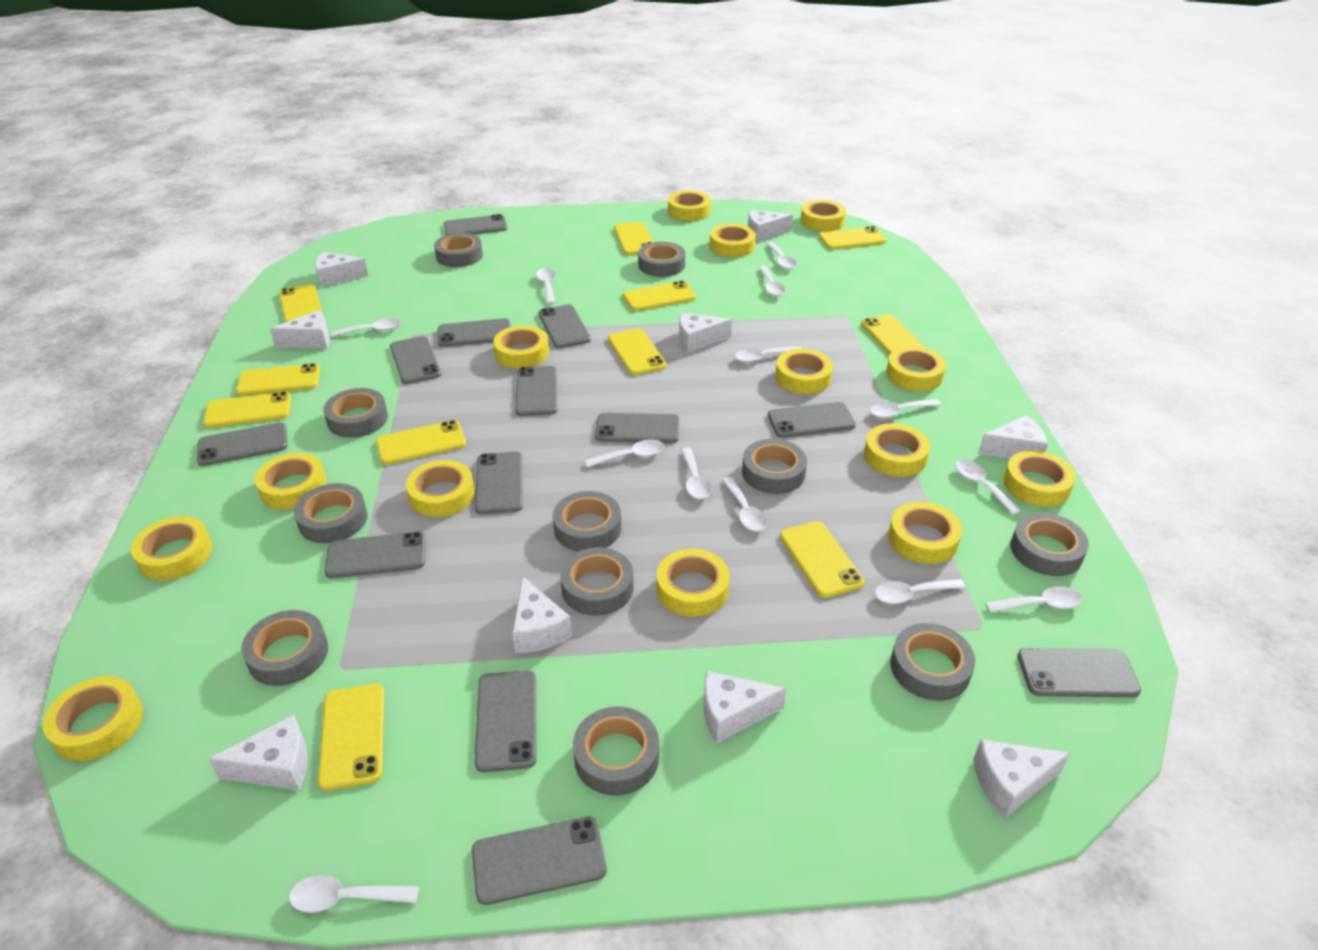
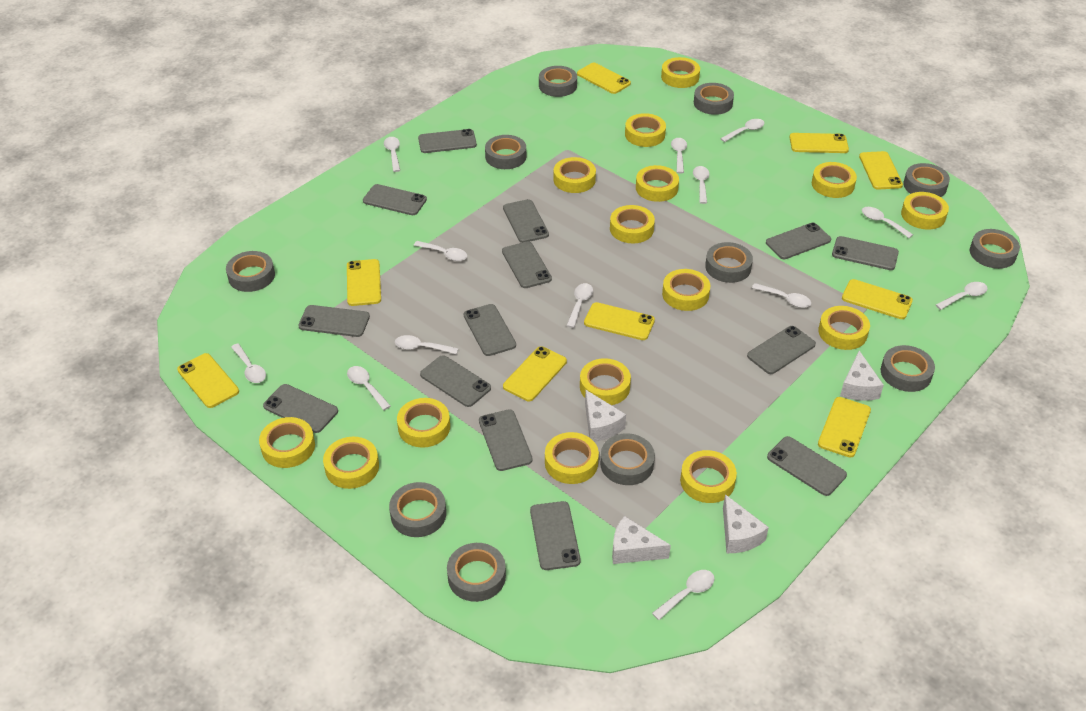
grey phone: 13 -> 14
white cheese: 9 -> 4
yellow phone: 11 -> 9
yellow tape: 14 -> 15

